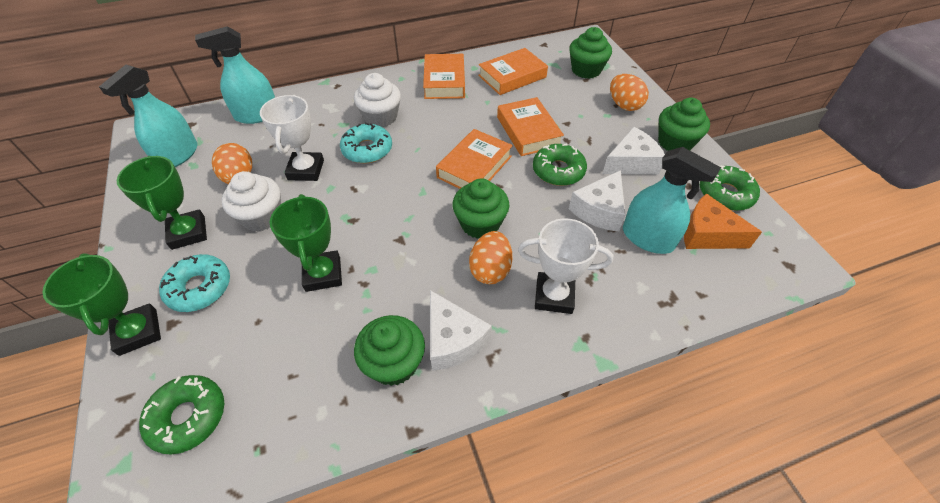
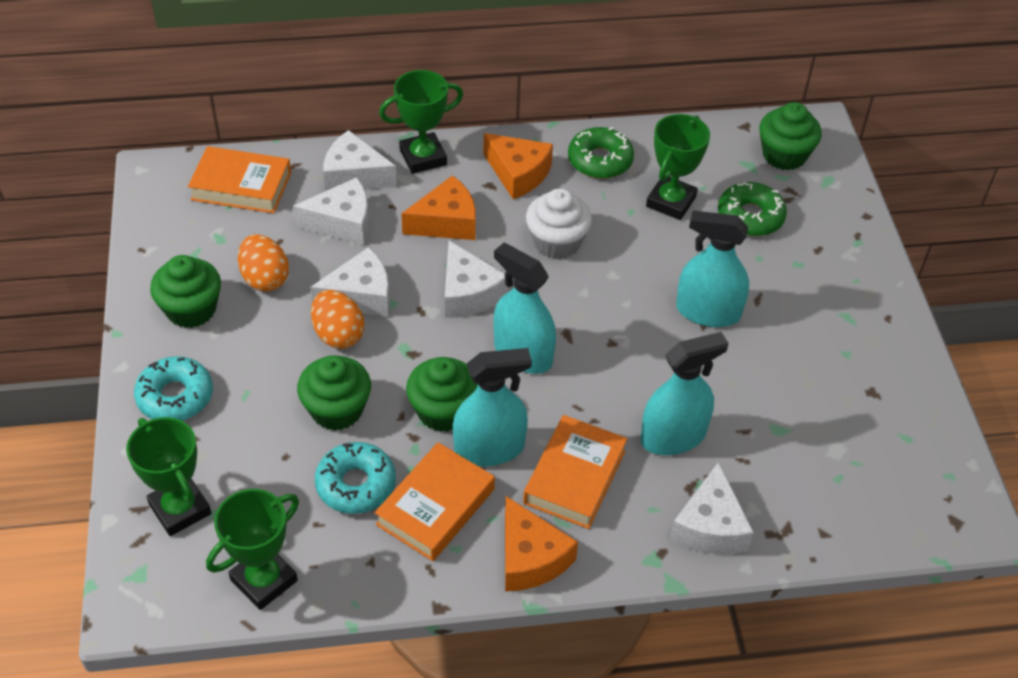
green donut: 3 -> 2
green trophy: 3 -> 4
orange book: 4 -> 3
orange cheese: 1 -> 3
orange egg: 3 -> 2
turquoise spray bottle: 3 -> 4
white cheese: 3 -> 5
white cupcake: 2 -> 1
white trophy: 2 -> 0

